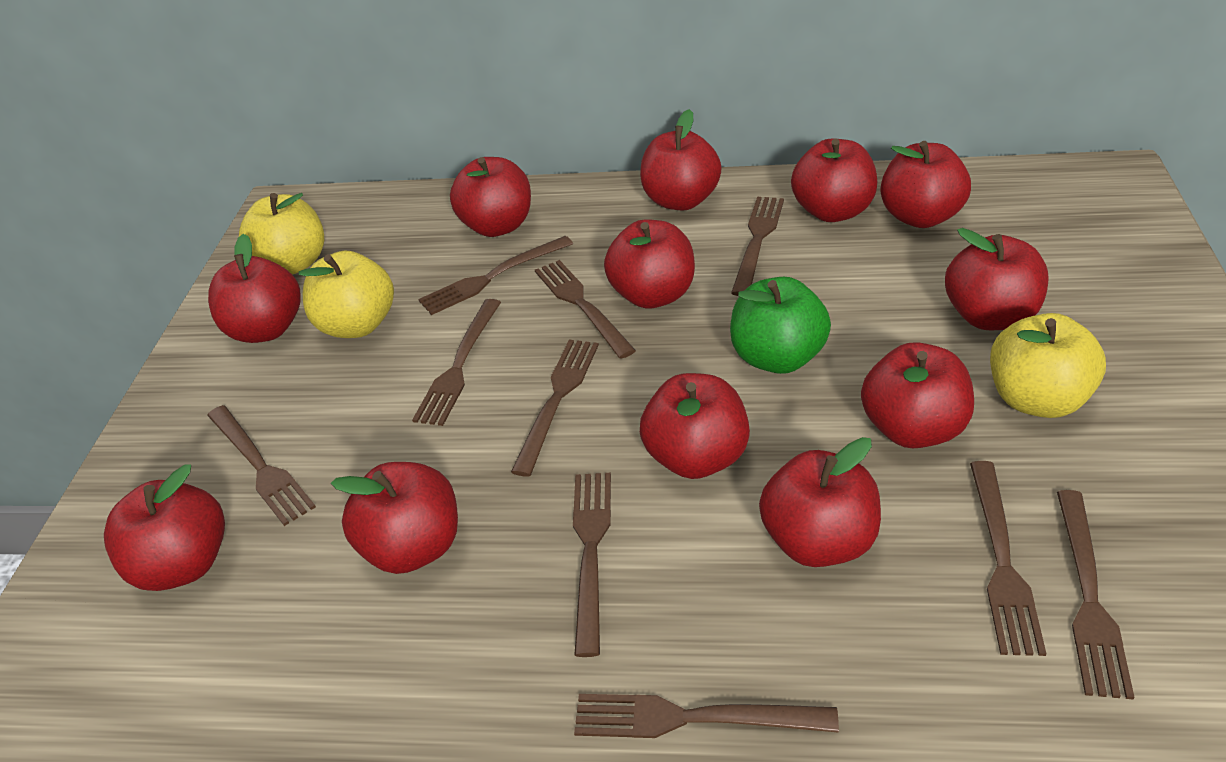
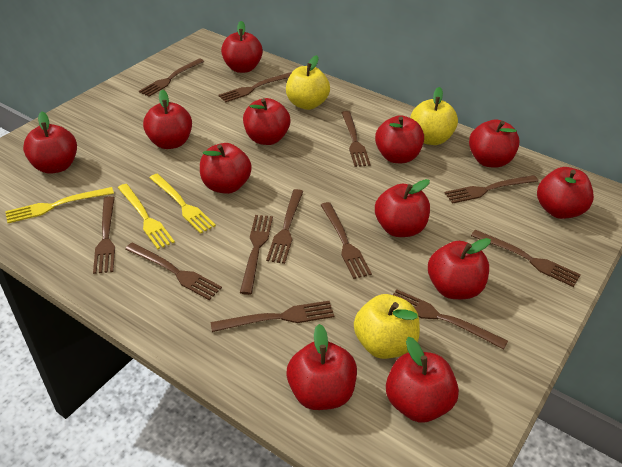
brown fork: 10 -> 12
green apple: 1 -> 0
yellow fork: 0 -> 3

